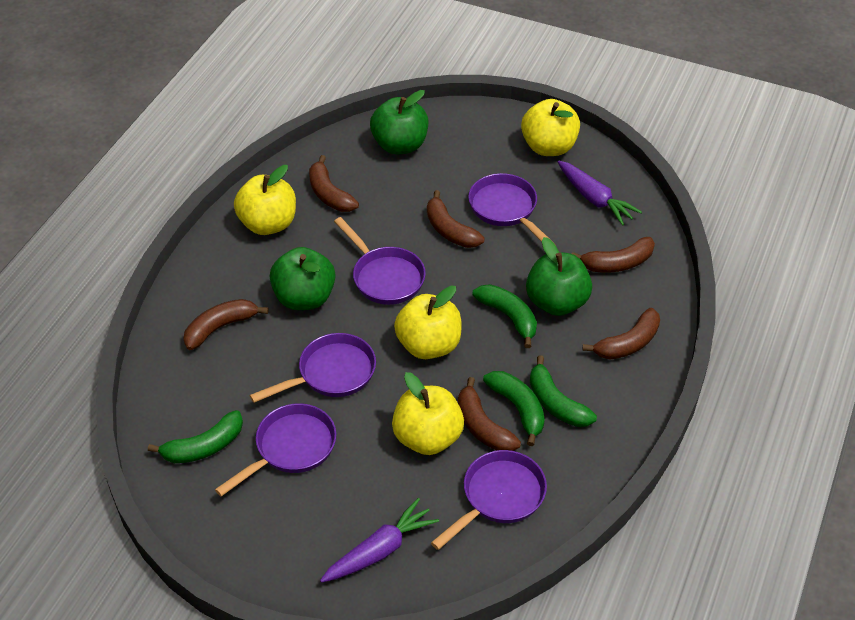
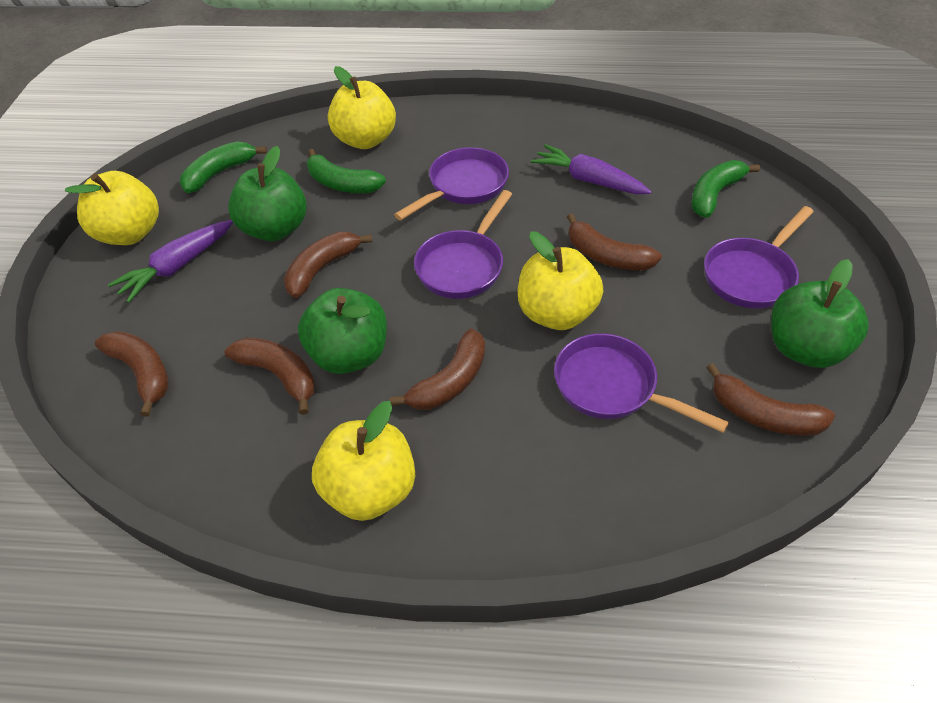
green banana: 4 -> 3
purple pan: 5 -> 4

